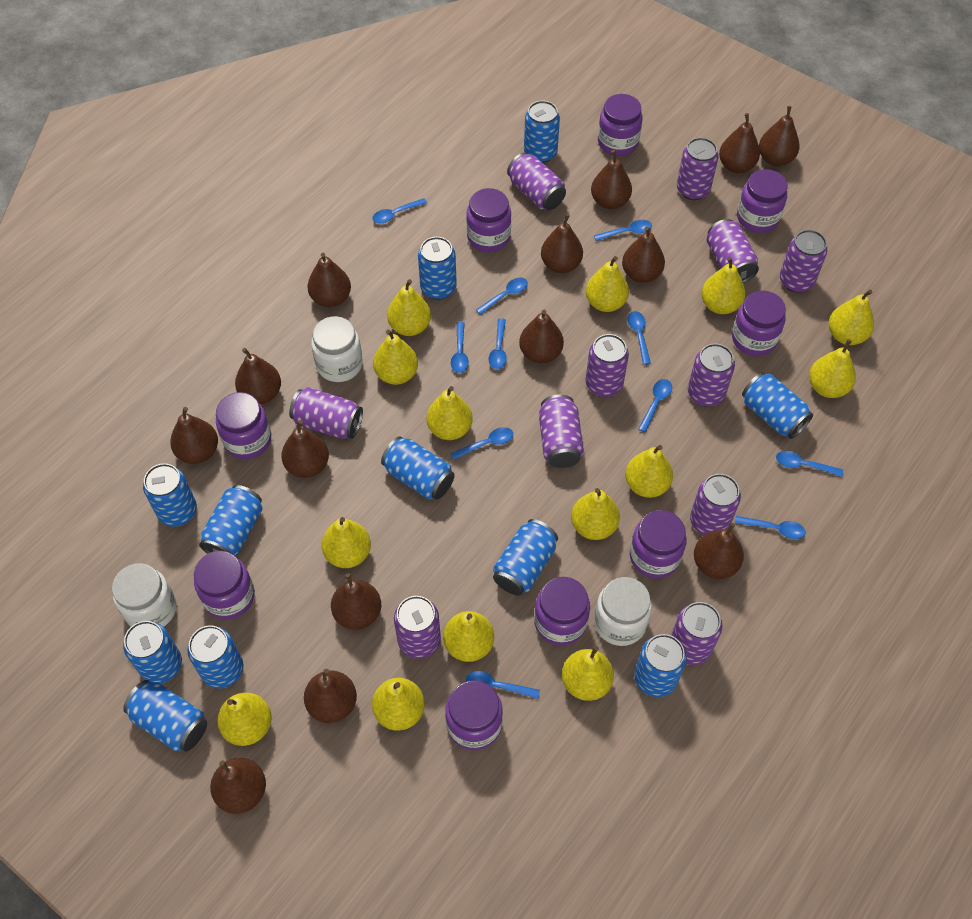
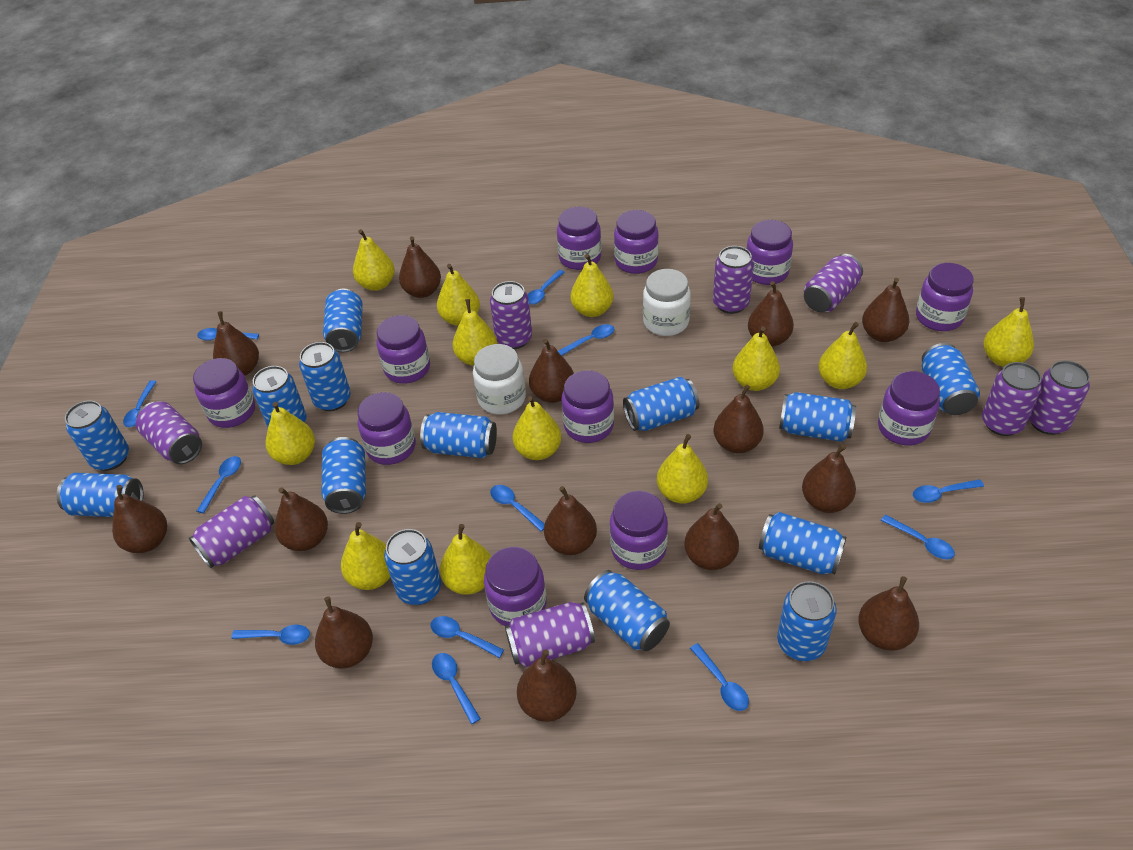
blue can: 11 -> 14
blue spoon: 11 -> 12
purple can: 11 -> 8
purple jar: 9 -> 11
white jar: 3 -> 2
yellow pear: 14 -> 12

